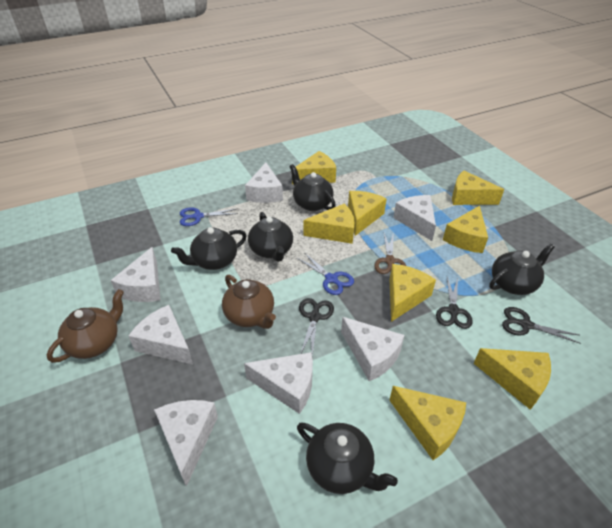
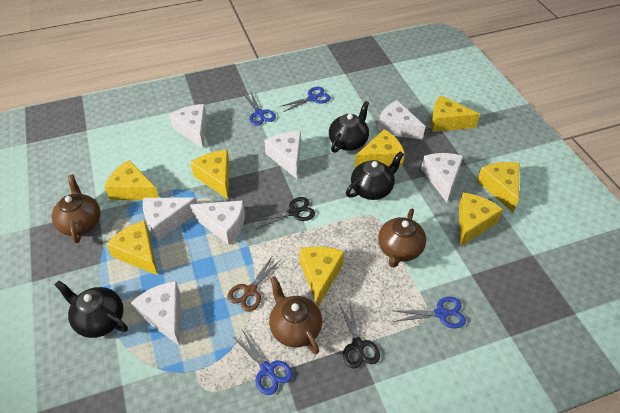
black scissors: 3 -> 2
black teapot: 5 -> 3
blue scissors: 2 -> 4
brown teapot: 2 -> 3

